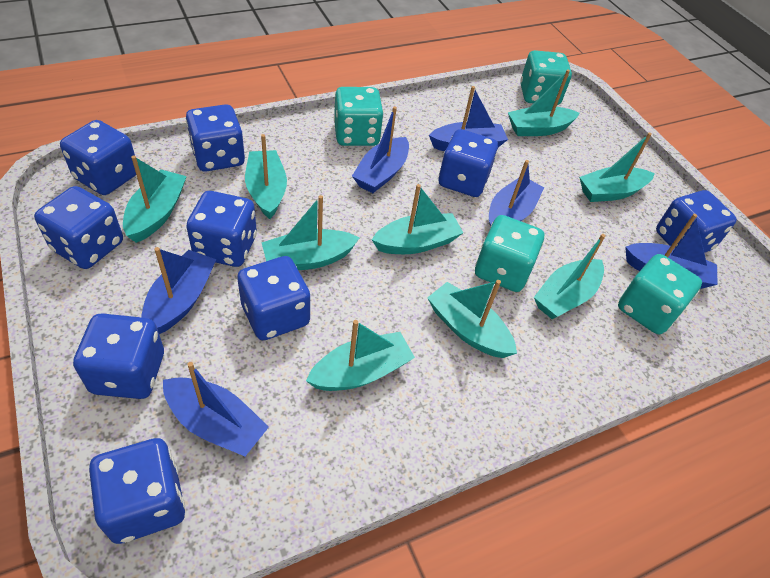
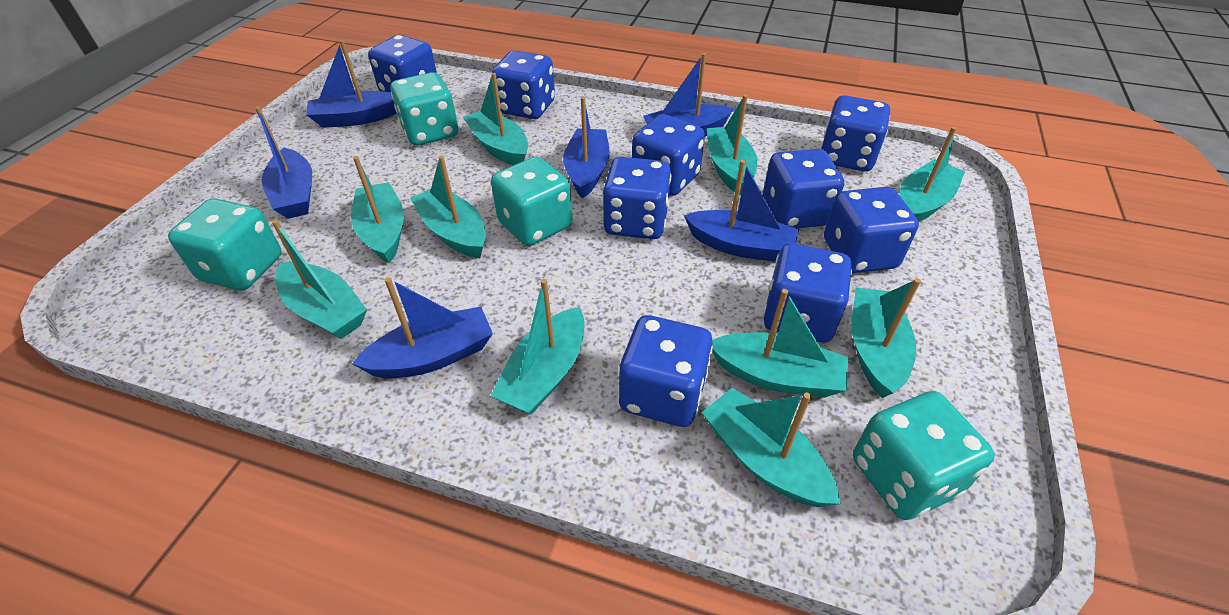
turquoise boat: 9 -> 10

